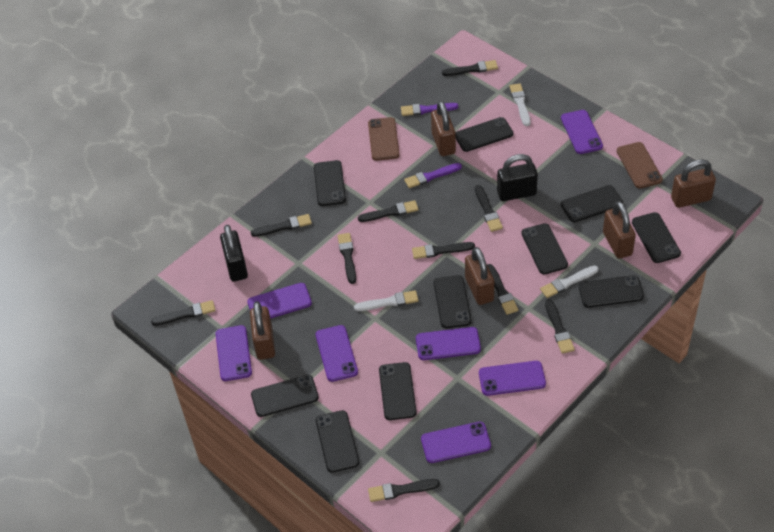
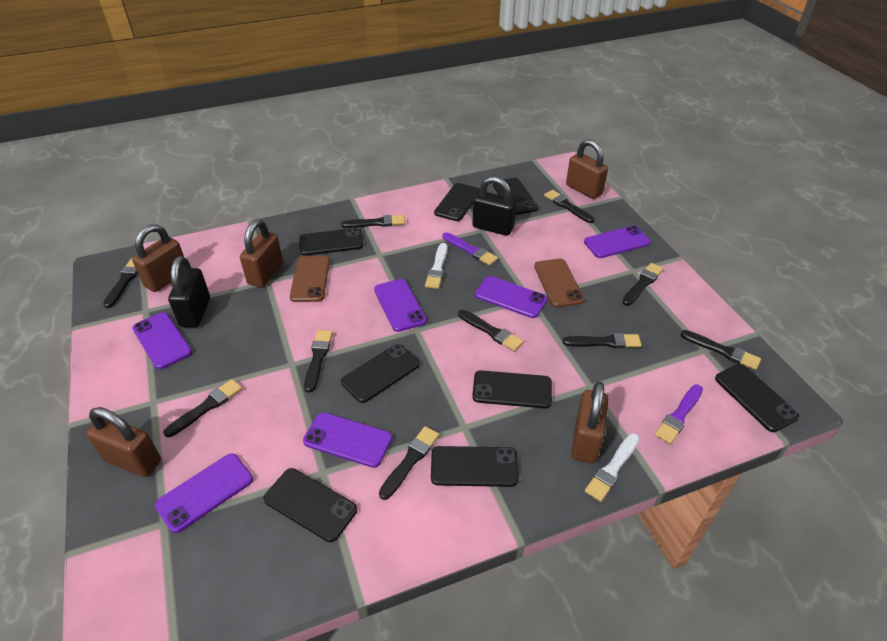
black phone: 10 -> 8
purple phone: 7 -> 6
white brush: 3 -> 2

